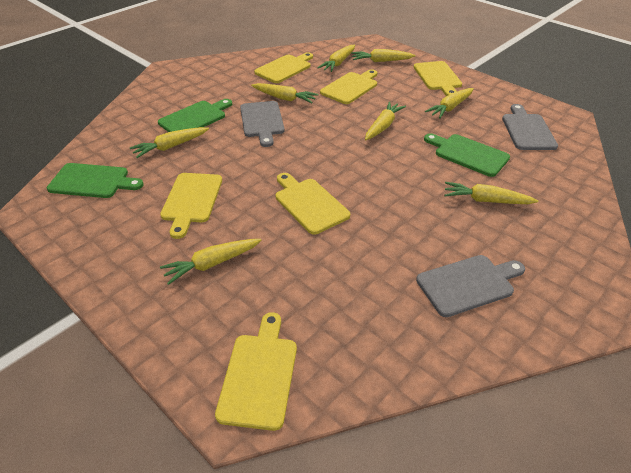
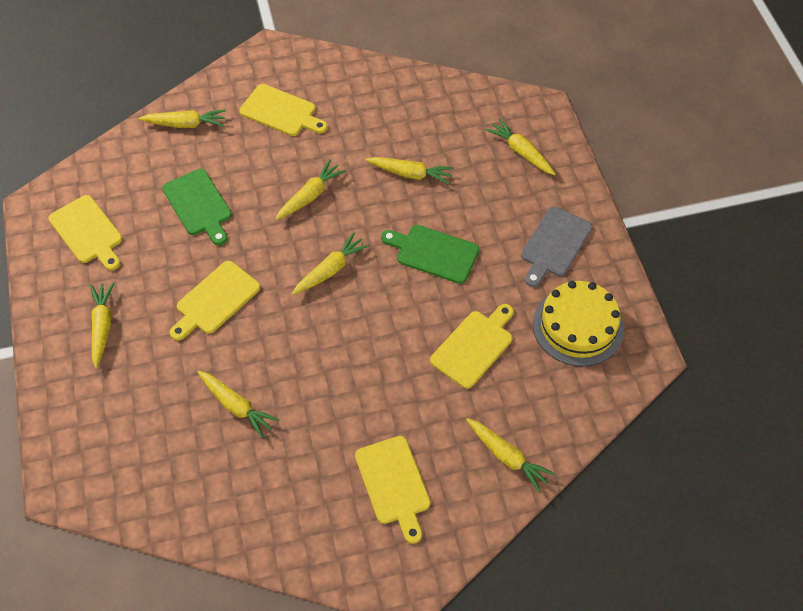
green cutting board: 3 -> 2
grey cutting board: 3 -> 1
yellow cake: 0 -> 1
yellow cutting board: 6 -> 5

